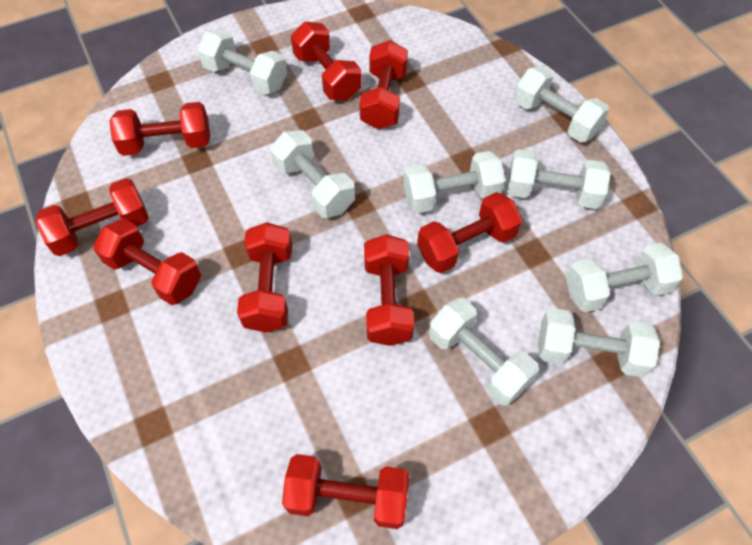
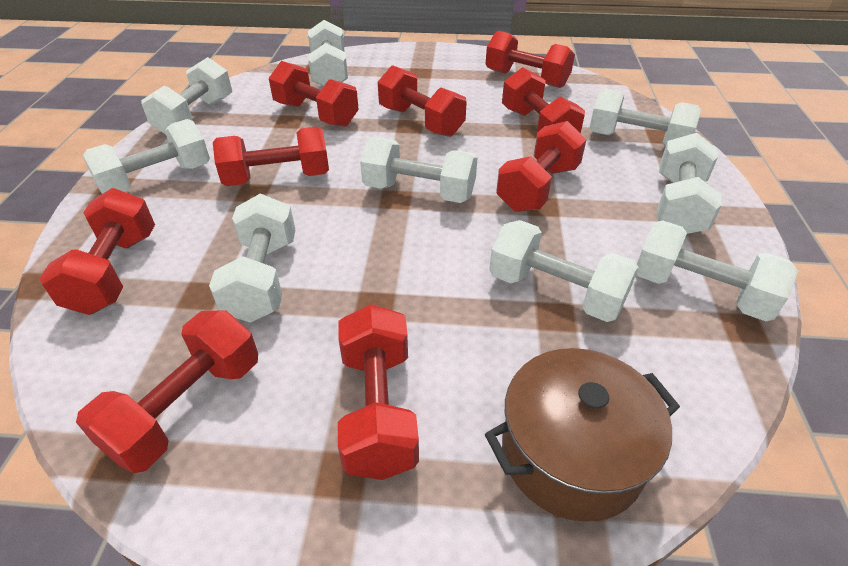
brown pot: 0 -> 1
white dumbbell: 8 -> 9

